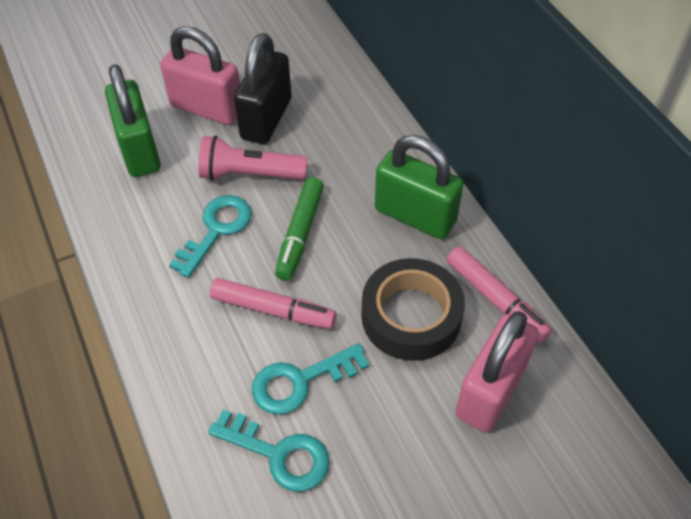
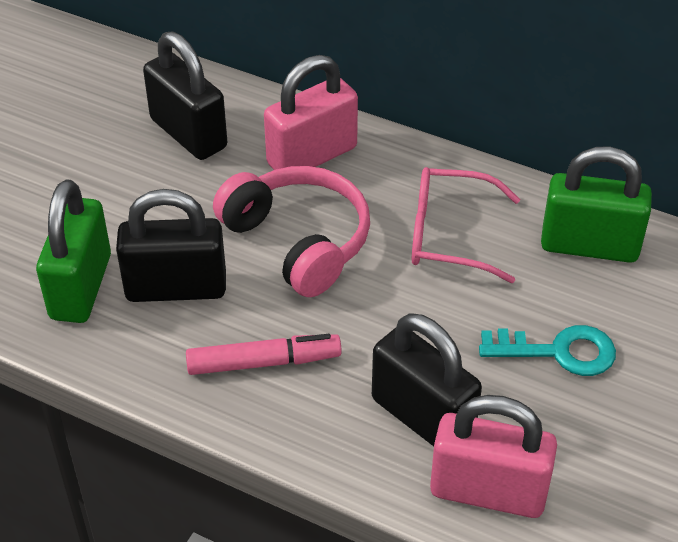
black padlock: 1 -> 3
black tape: 1 -> 0
green marker: 1 -> 0
pink flashlight: 1 -> 0
pink glasses: 0 -> 1
pink headphones: 0 -> 1
pink marker: 2 -> 1
turquoise key: 3 -> 1

